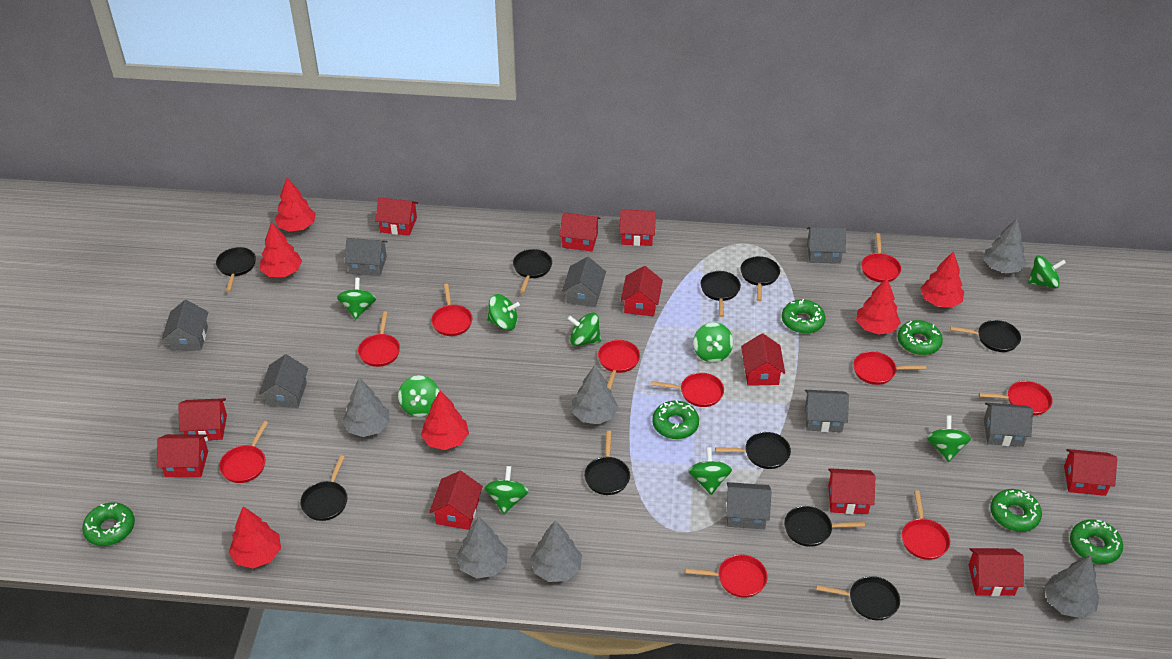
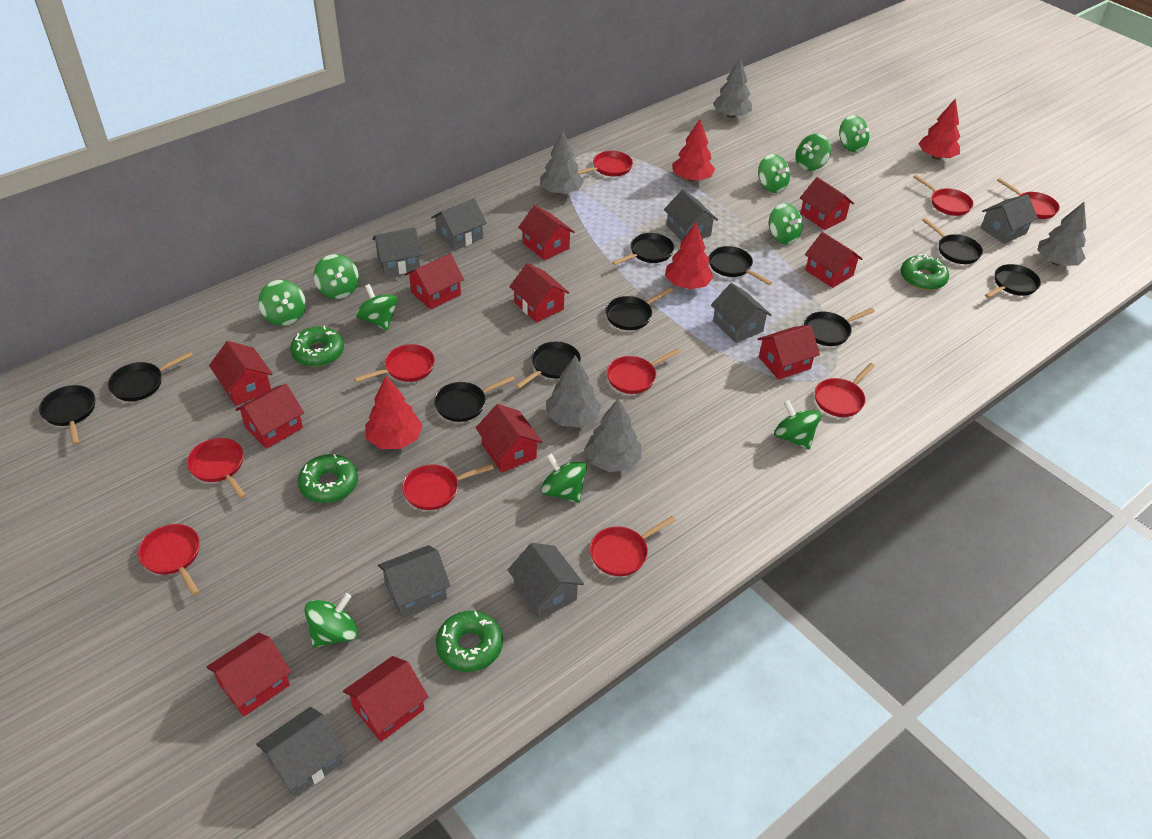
green donut: 6 -> 4
green spinning top: 9 -> 10
grey tree: 6 -> 5
red tree: 6 -> 4

